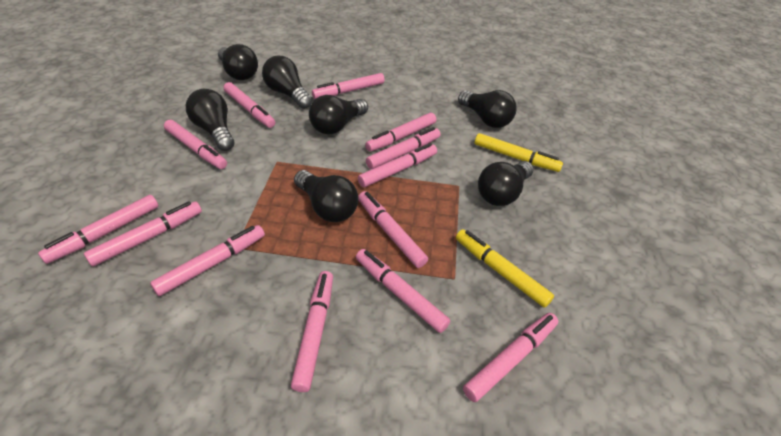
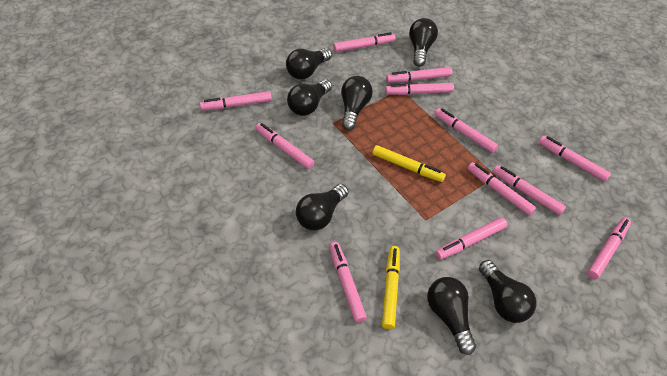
pink marker: 13 -> 12

